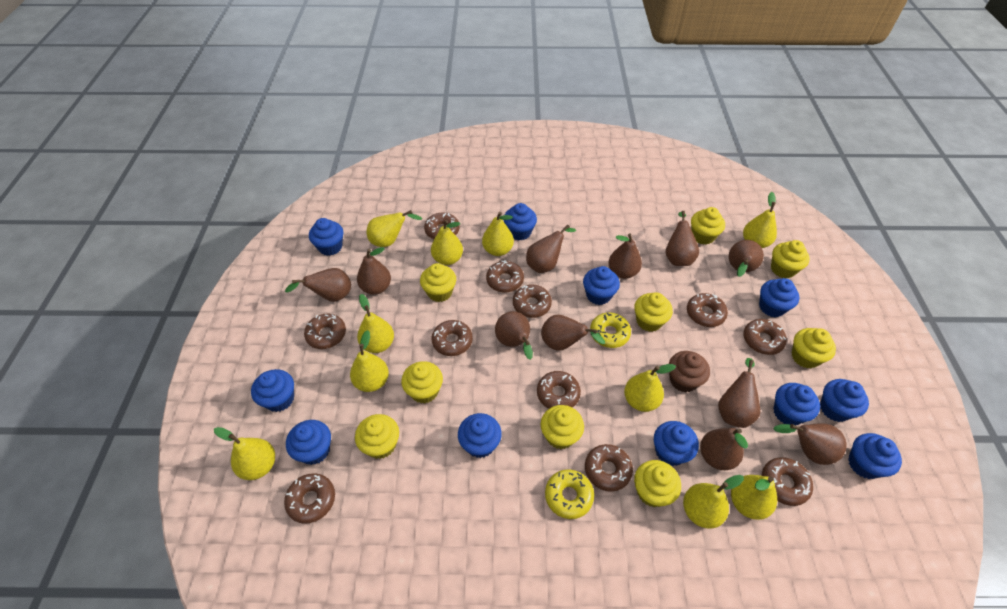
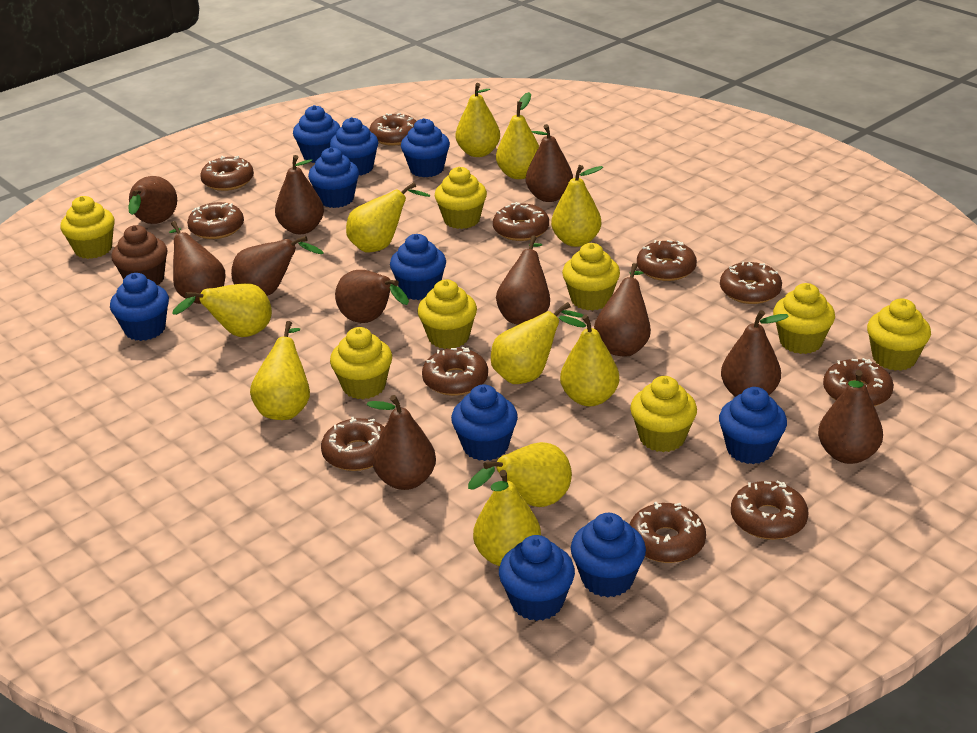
blue cupcake: 11 -> 10
yellow cupcake: 9 -> 8
yellow donut: 2 -> 0

